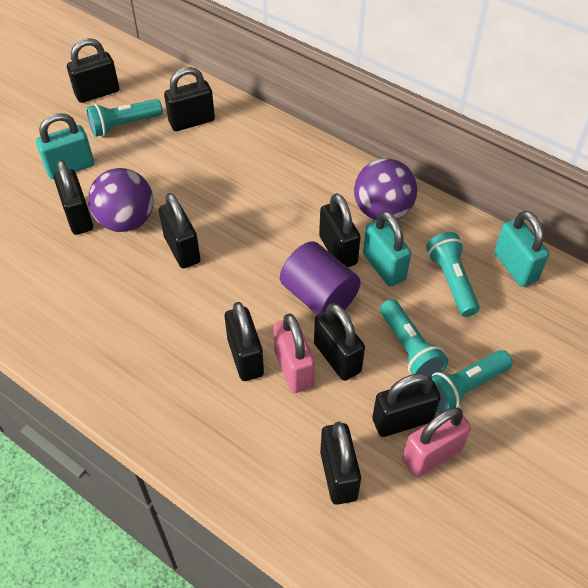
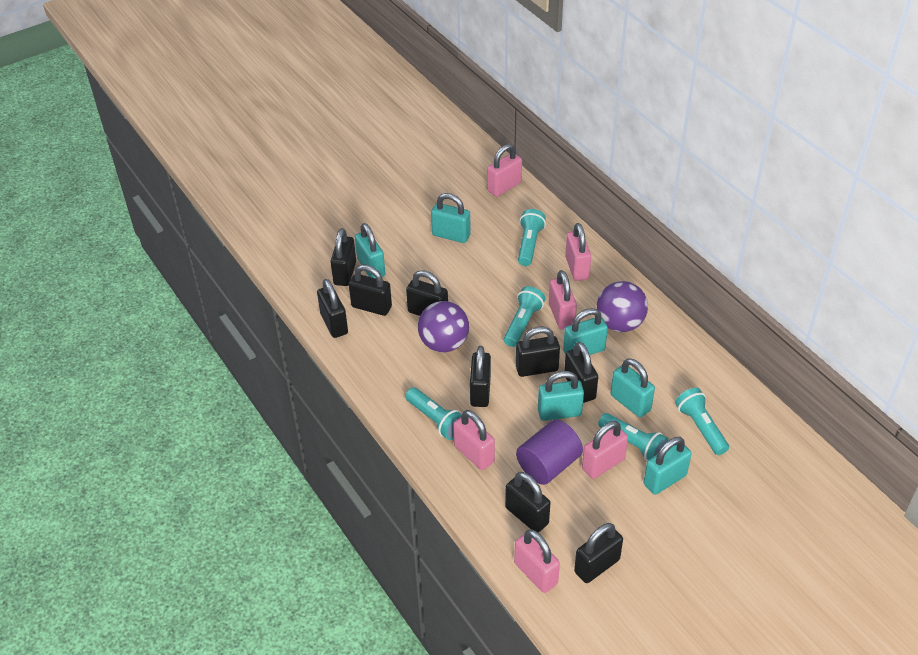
pink padlock: 2 -> 6
turquoise flashlight: 4 -> 5
turquoise padlock: 3 -> 6

